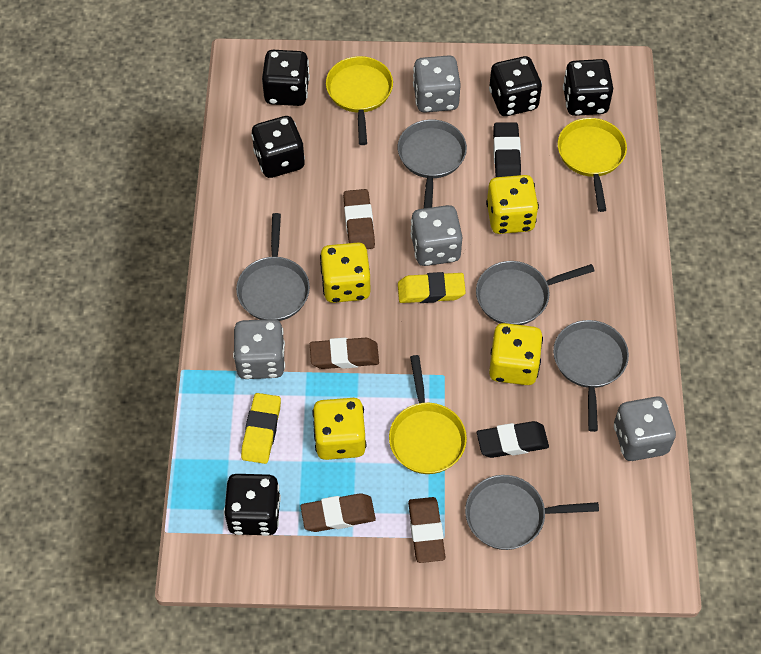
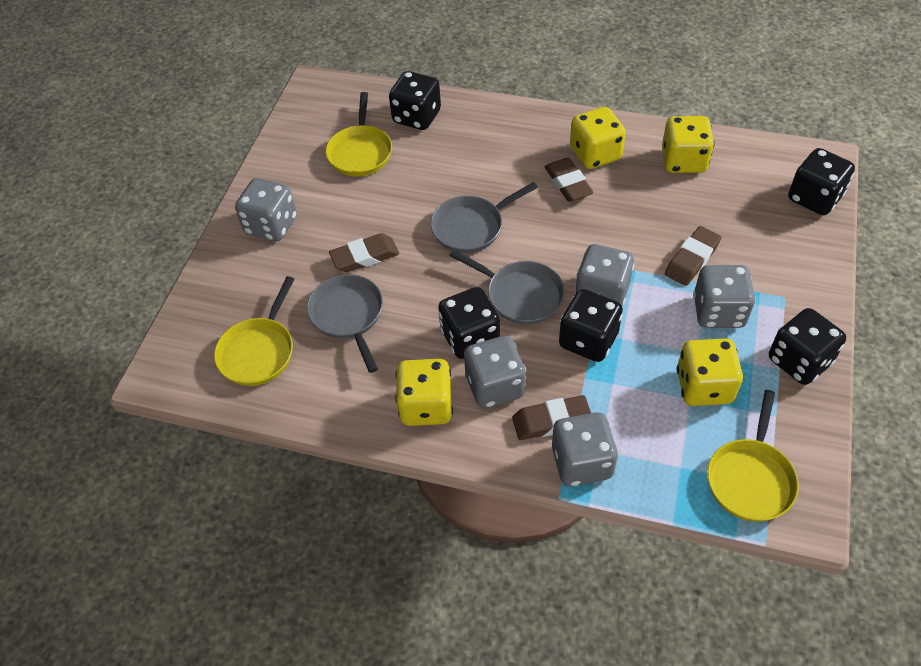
black eraser: 2 -> 0
grey dice: 4 -> 5
grey pan: 5 -> 3
yellow eraser: 2 -> 0

